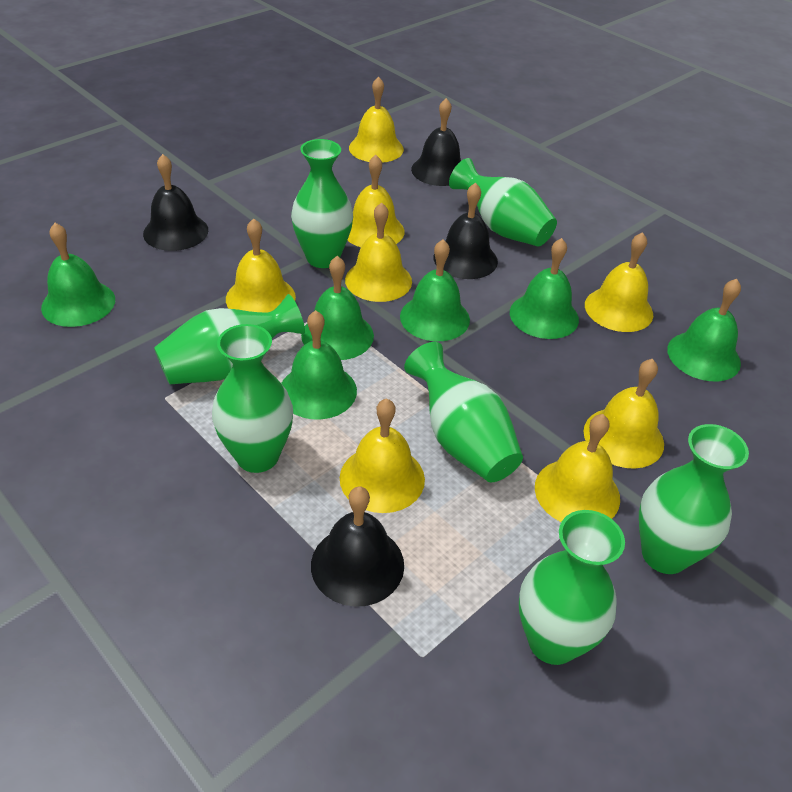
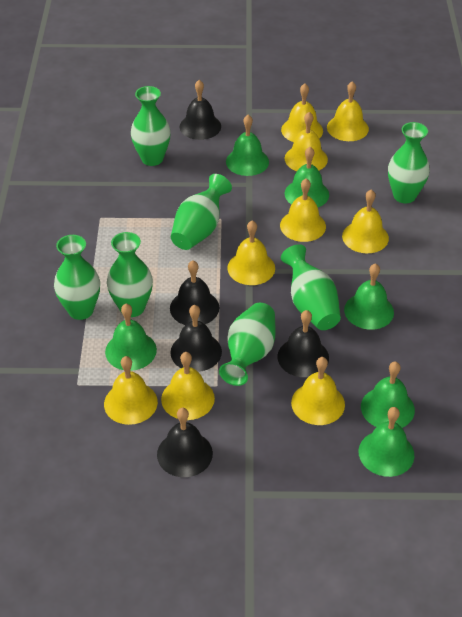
black bell: 4 -> 5
yellow bell: 8 -> 9

